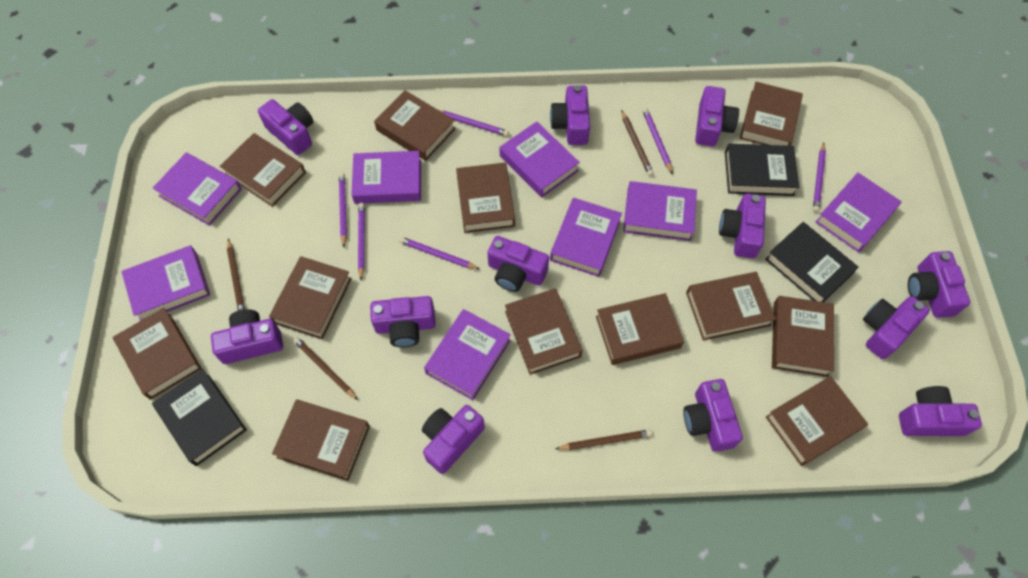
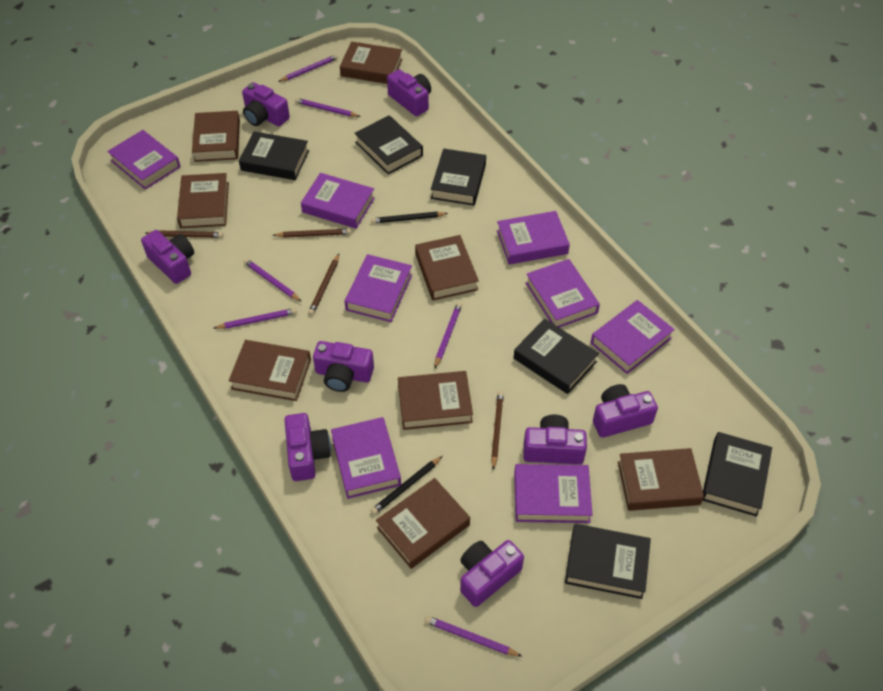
black book: 3 -> 6
black pencil: 0 -> 2
brown book: 12 -> 8
purple camera: 12 -> 8

